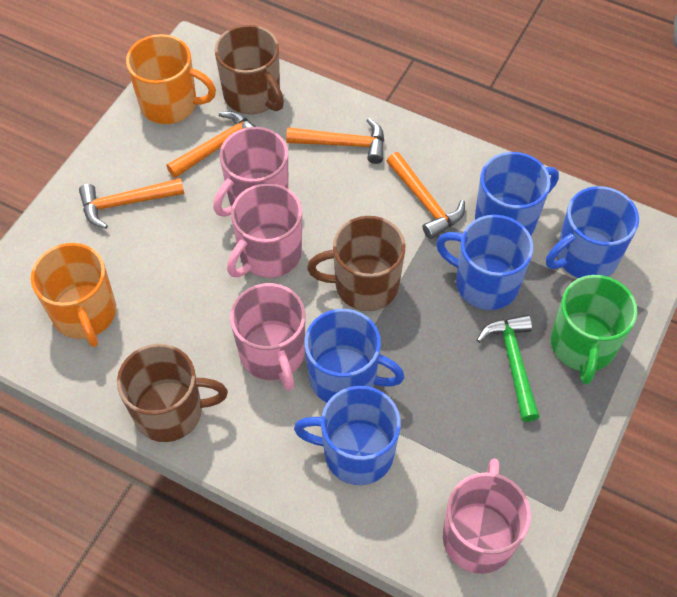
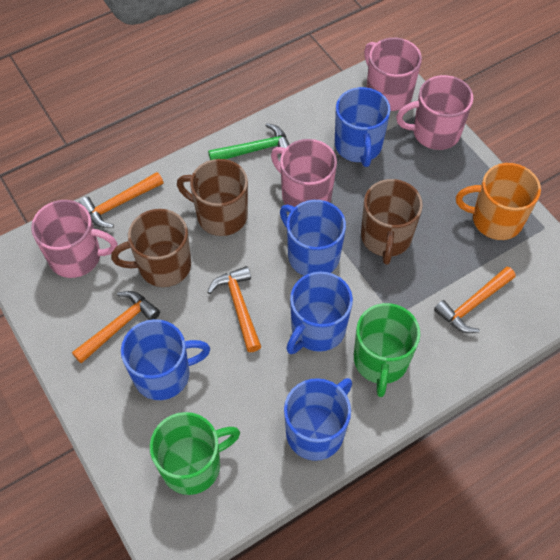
green mug: 1 -> 2
orange mug: 2 -> 1

